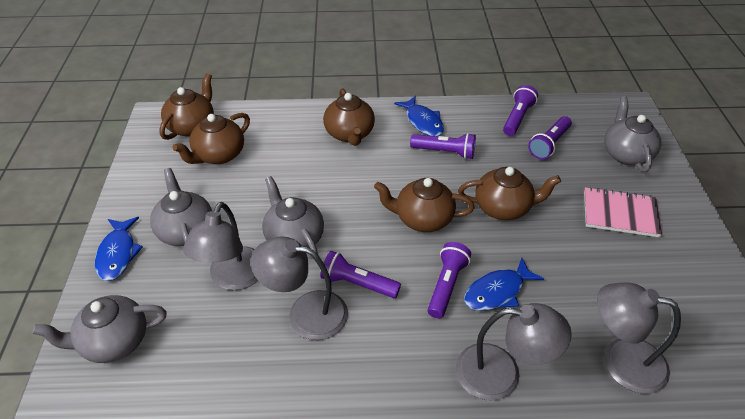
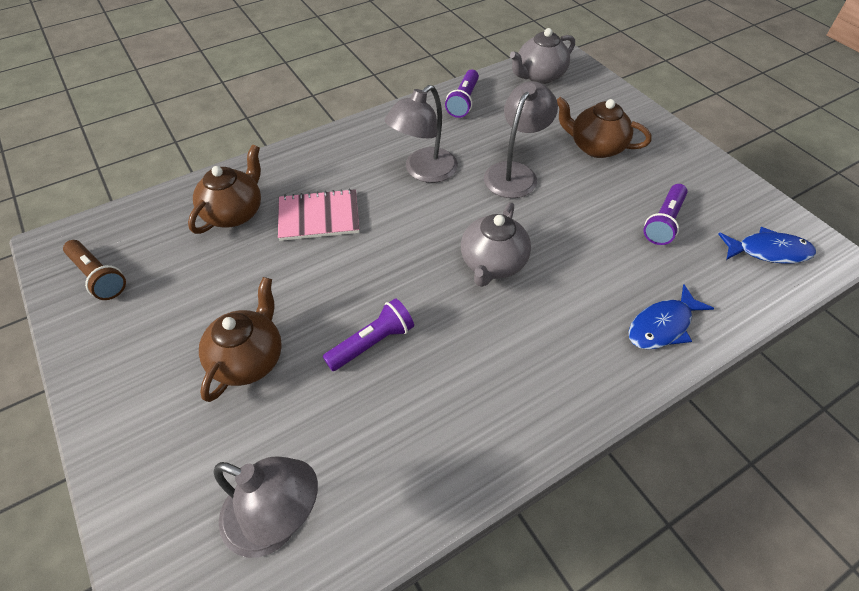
blue fish: 3 -> 2
brown flashlight: 0 -> 1
brown teapot: 5 -> 3
grey lamp: 4 -> 3
grey teapot: 4 -> 2
purple flashlight: 5 -> 3

